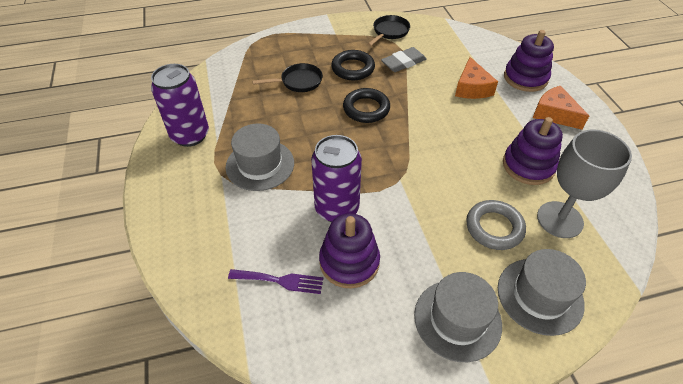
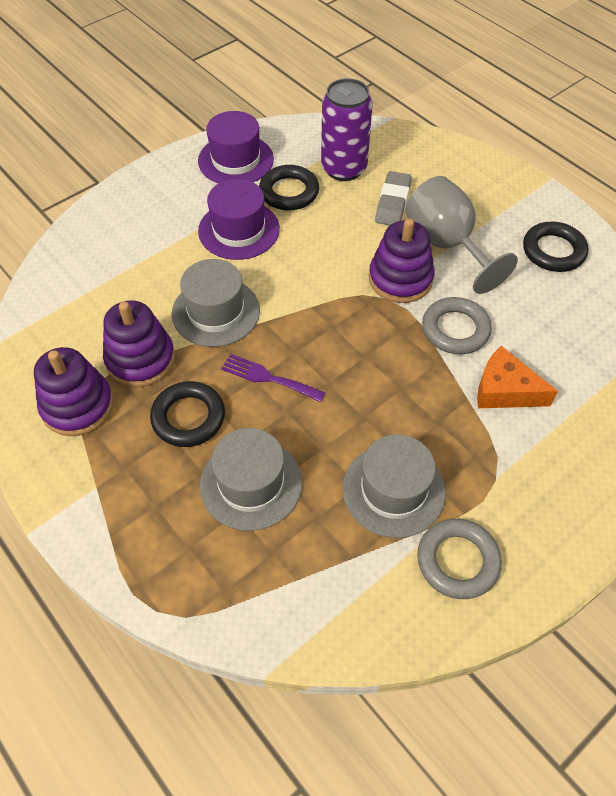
black pan: 2 -> 0
black ring: 2 -> 3
grey ring: 1 -> 2
orange cheese: 2 -> 1
purple can: 2 -> 1
purple hat: 0 -> 2

